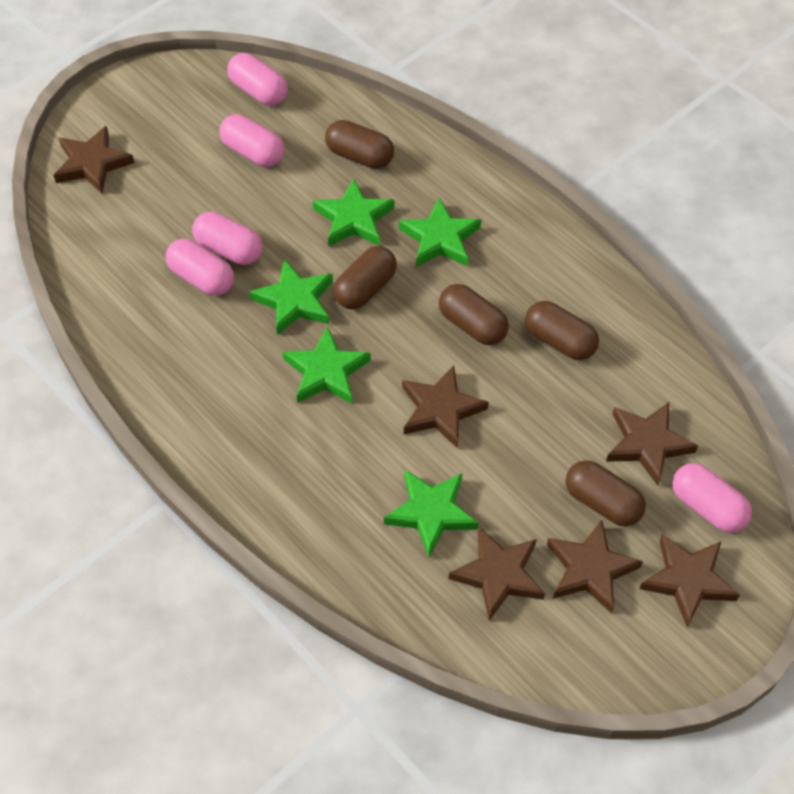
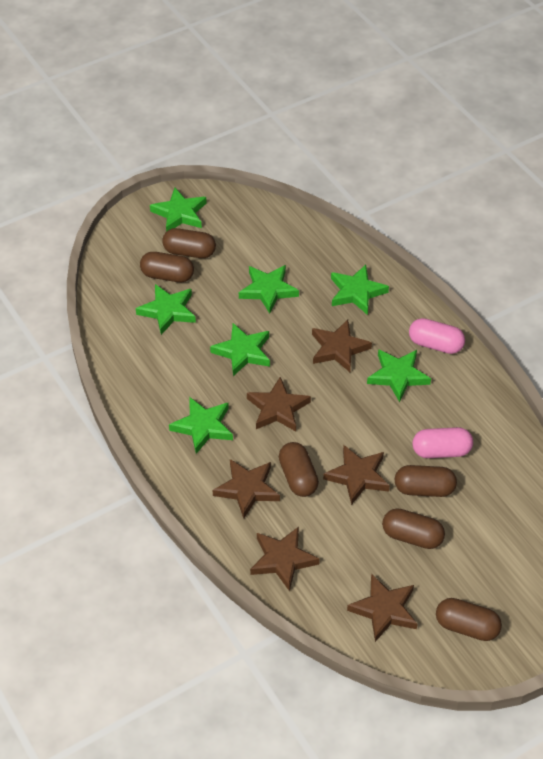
brown capsule: 5 -> 6
green star: 5 -> 7
pink capsule: 5 -> 2

